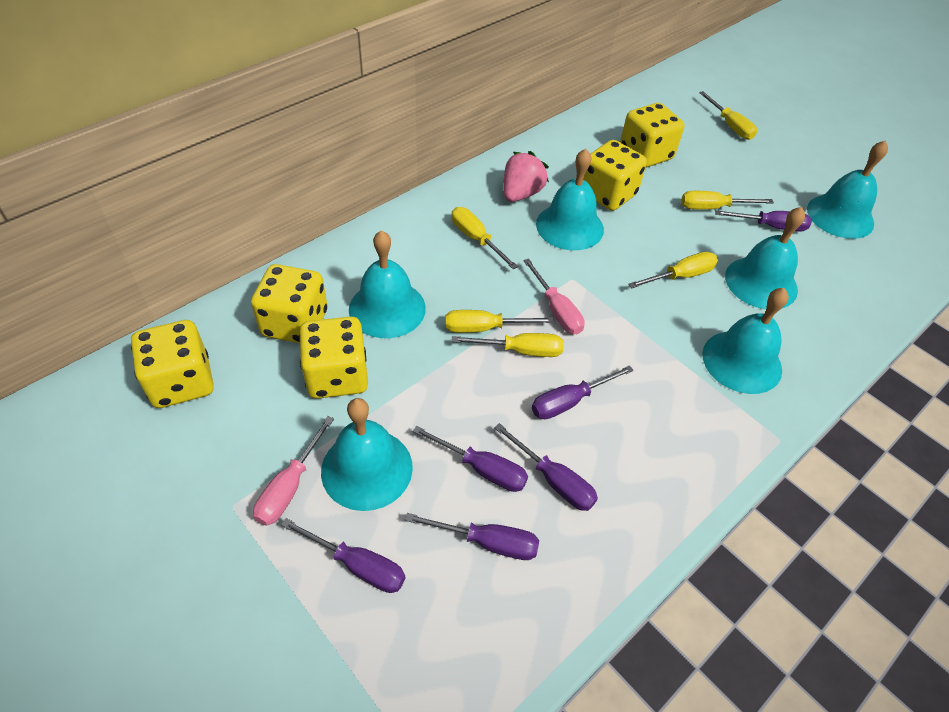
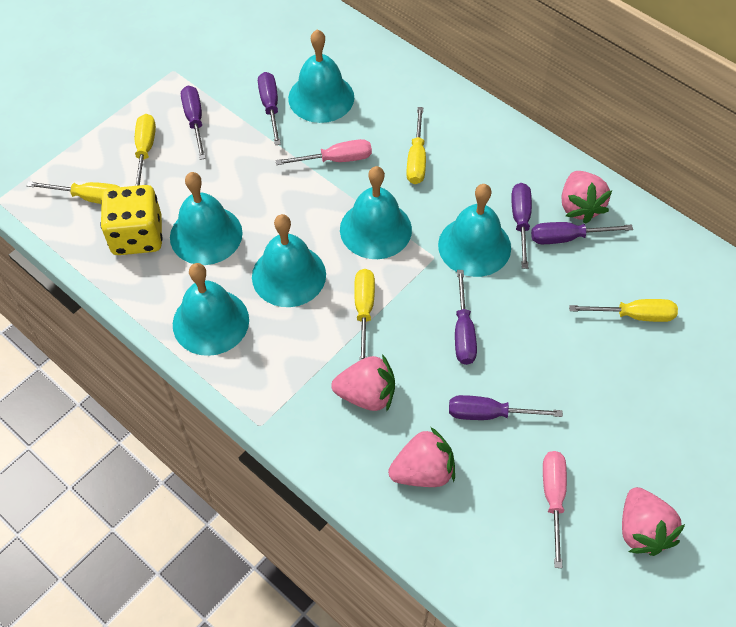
pink strawberry: 1 -> 4
yellow dice: 5 -> 1
yellow screwdriver: 6 -> 5

